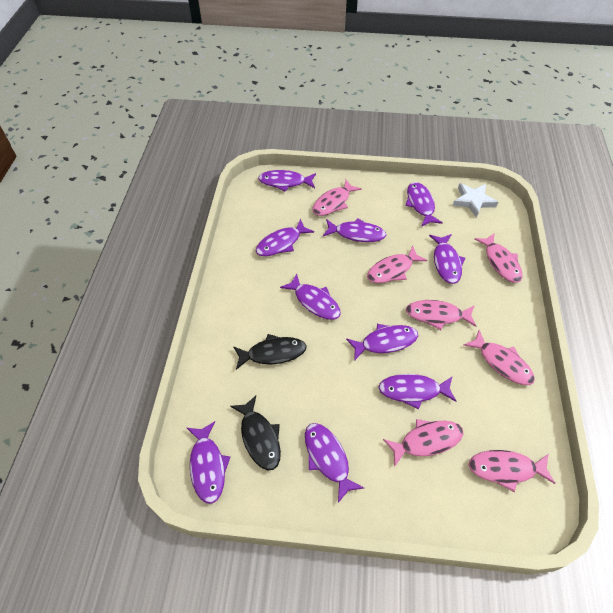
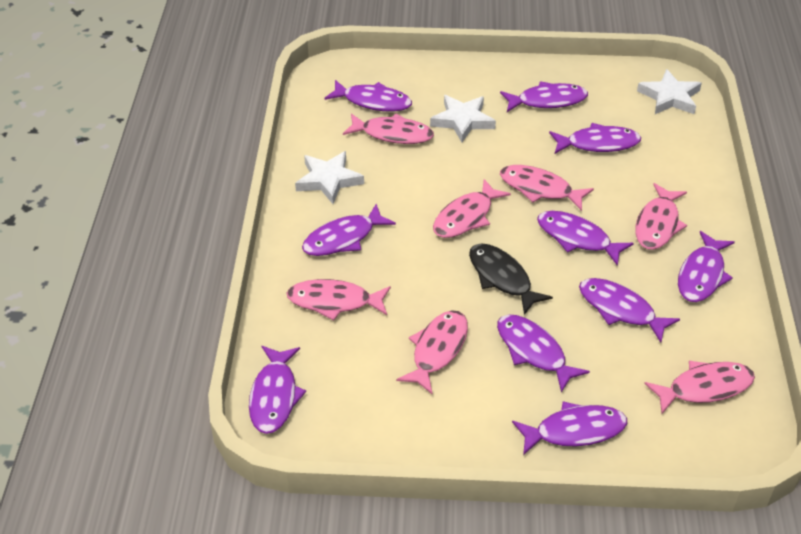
black fish: 2 -> 1
white star: 1 -> 3

